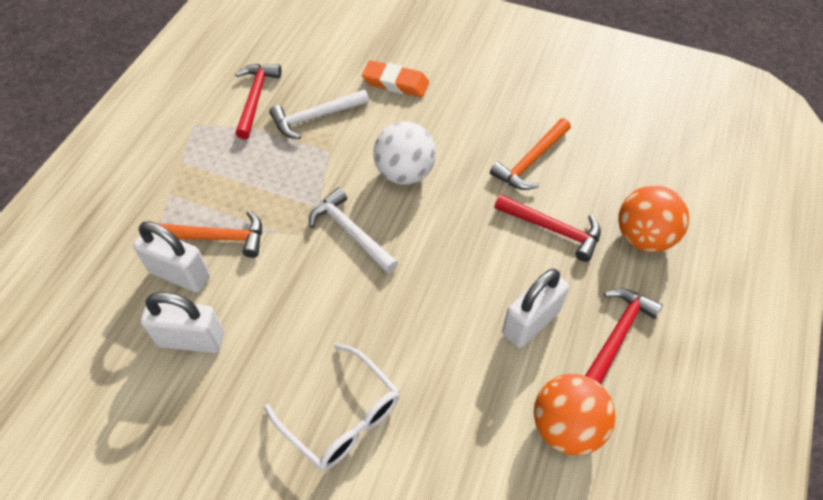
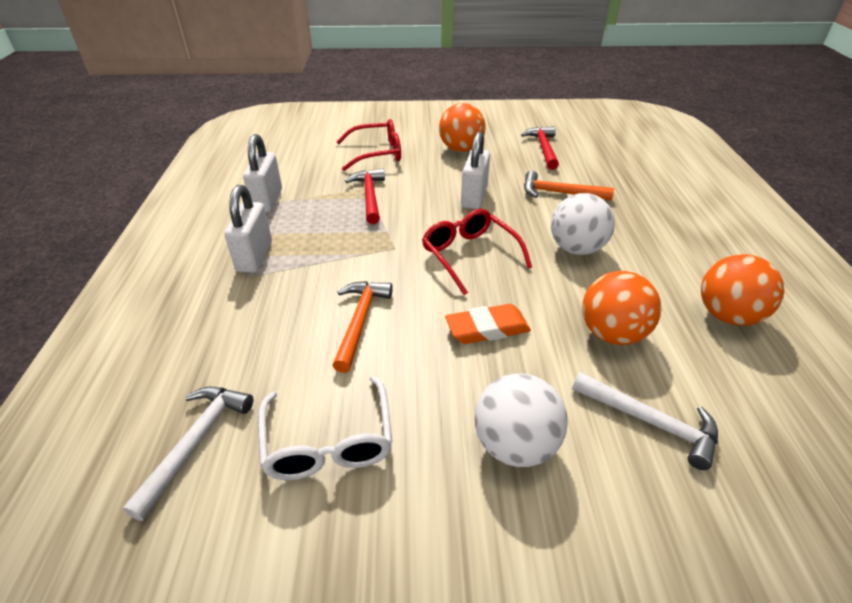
orange ball: 2 -> 3
red glasses: 0 -> 2
red hammer: 3 -> 2
white ball: 1 -> 2

